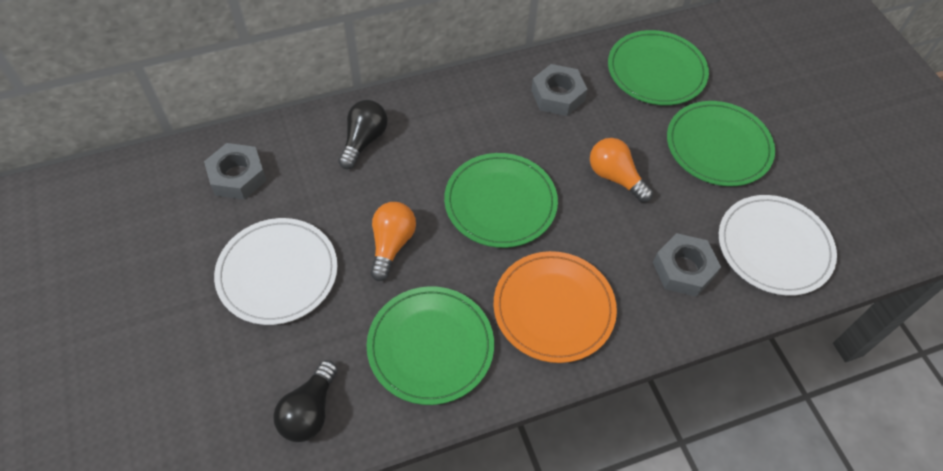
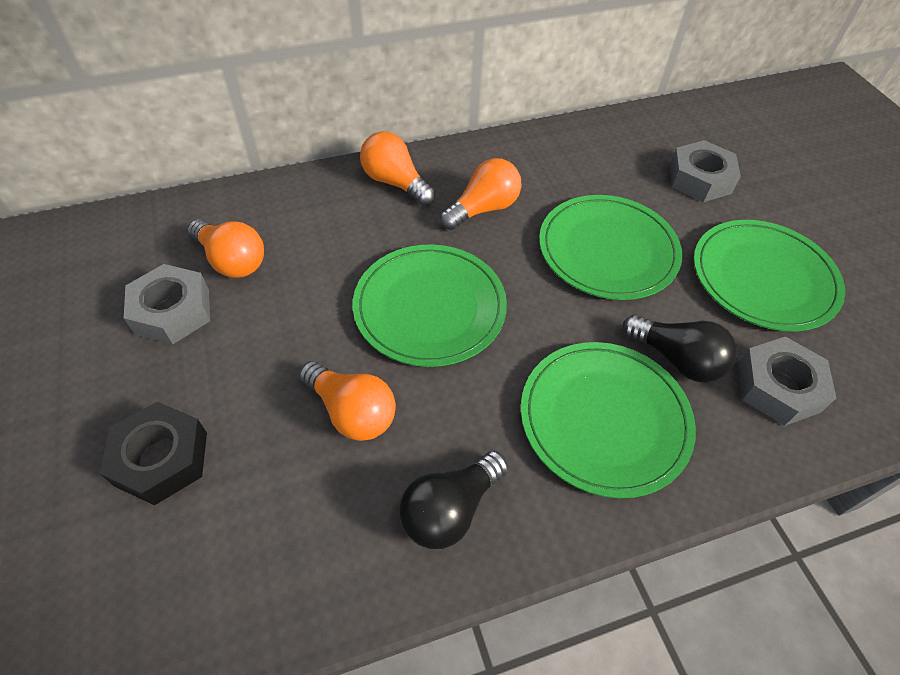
black nut: 0 -> 1
orange light bulb: 2 -> 4
orange plate: 1 -> 0
white plate: 2 -> 0

